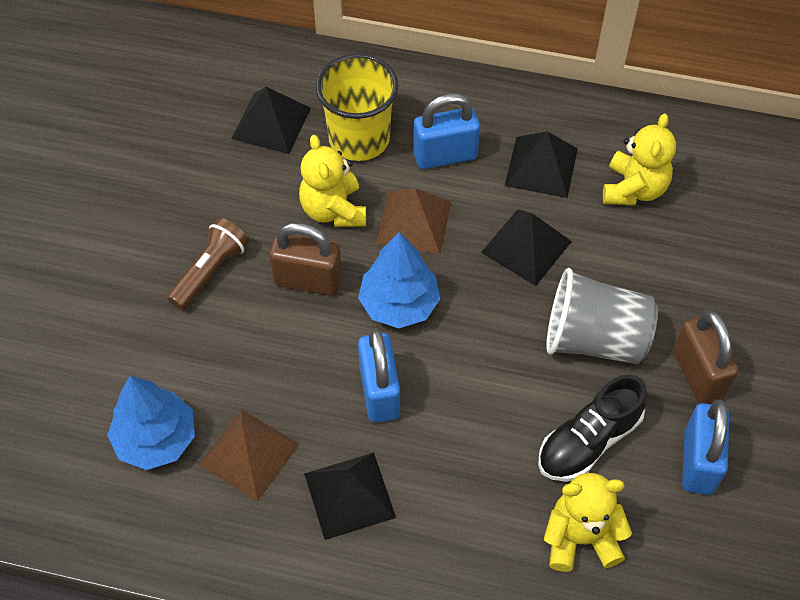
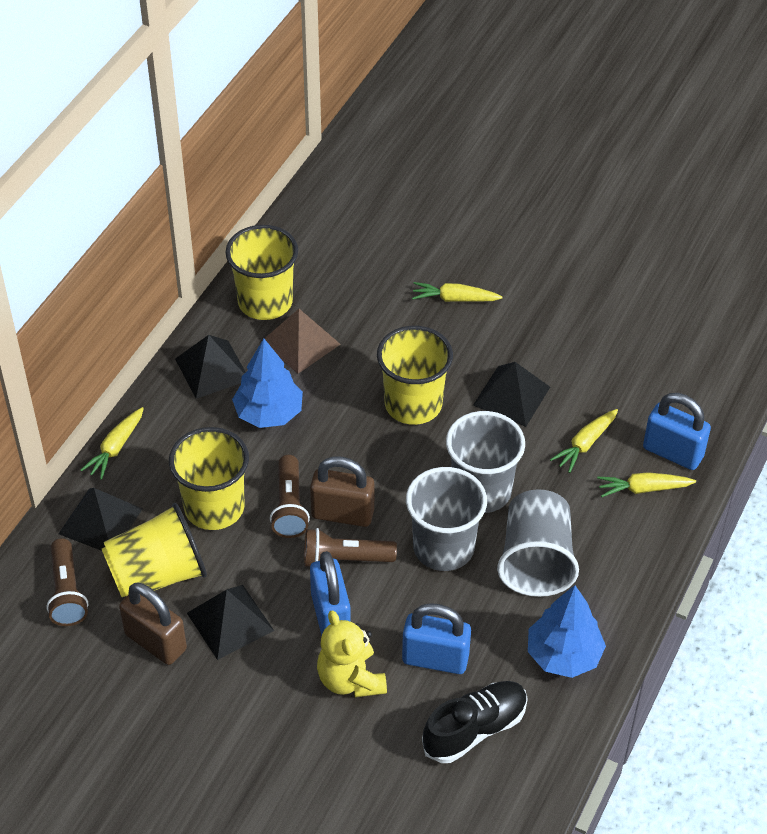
brown flashlight: 1 -> 3
brown pyramid: 2 -> 1
grey cup: 1 -> 3
yellow carrot: 0 -> 4
yellow cup: 1 -> 4
yellow teddy bear: 3 -> 1

